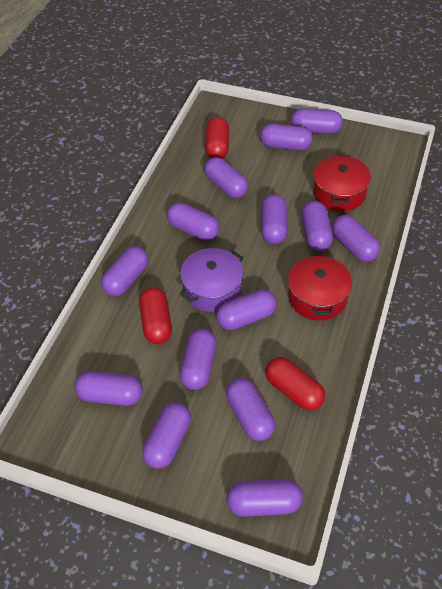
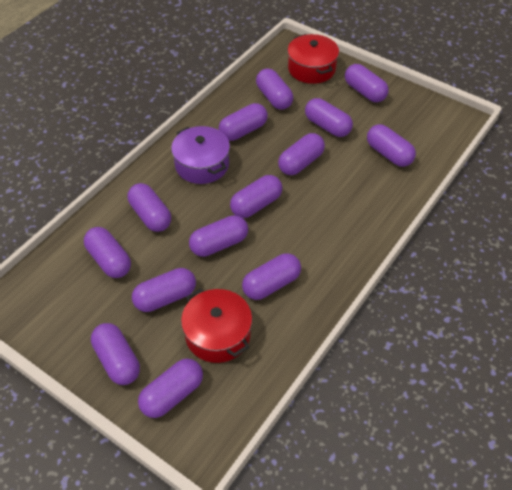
red capsule: 3 -> 0

